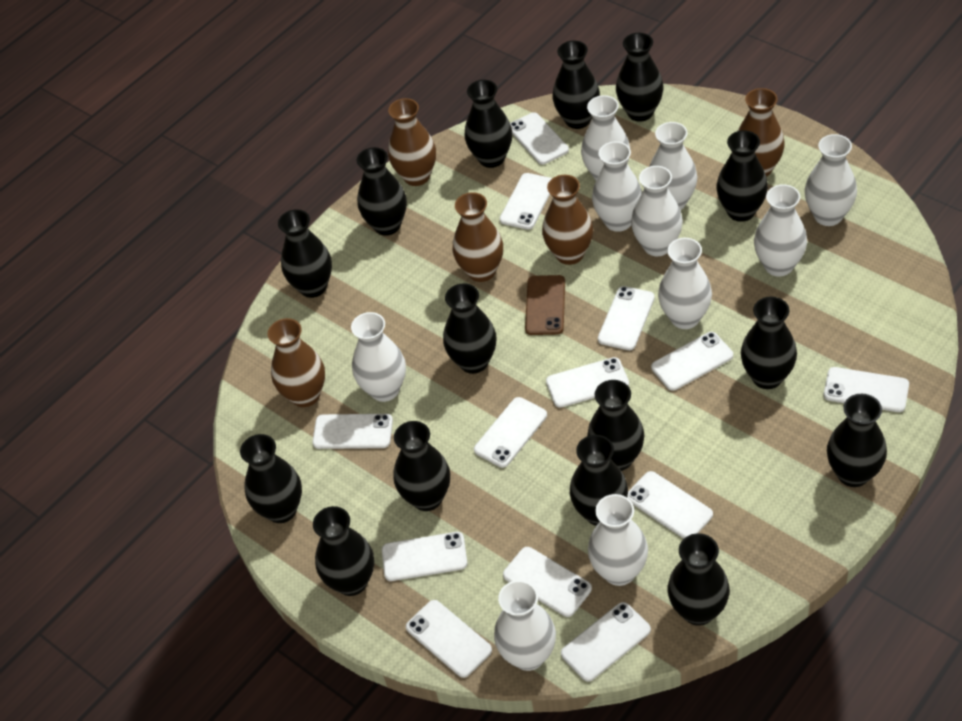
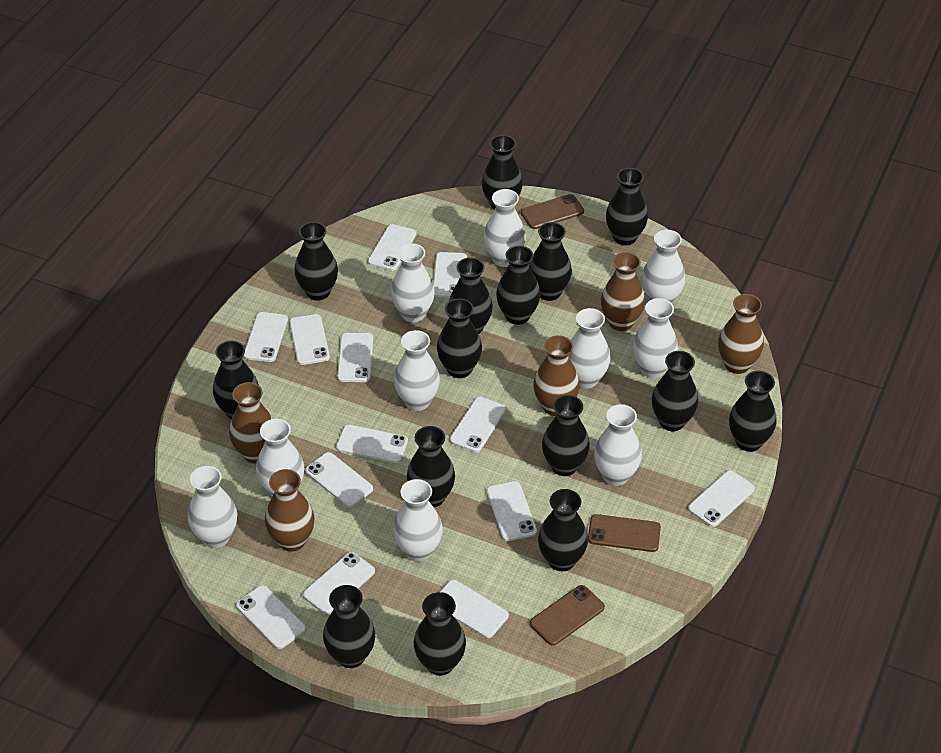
brown phone: 1 -> 3

